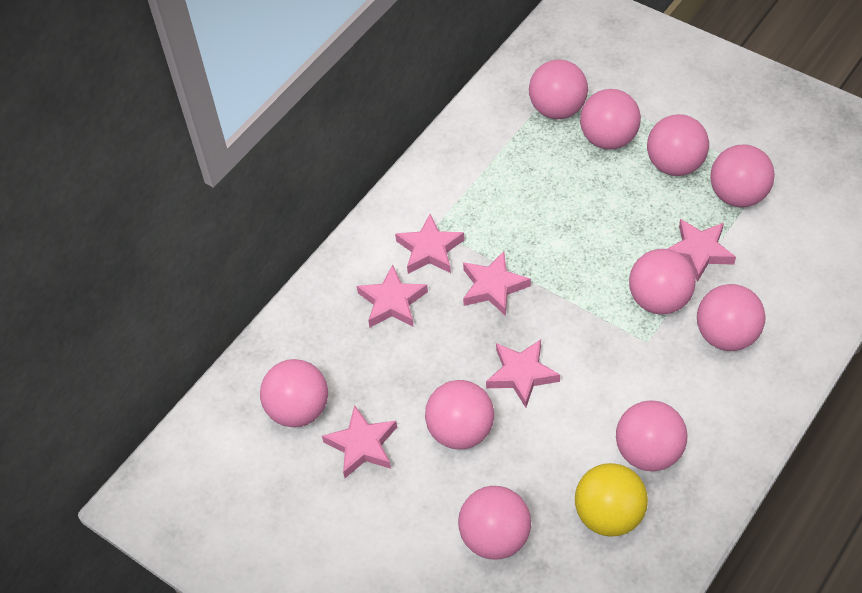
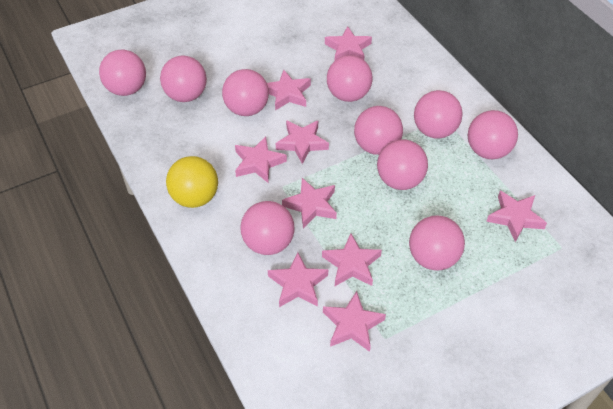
pink star: 6 -> 9

